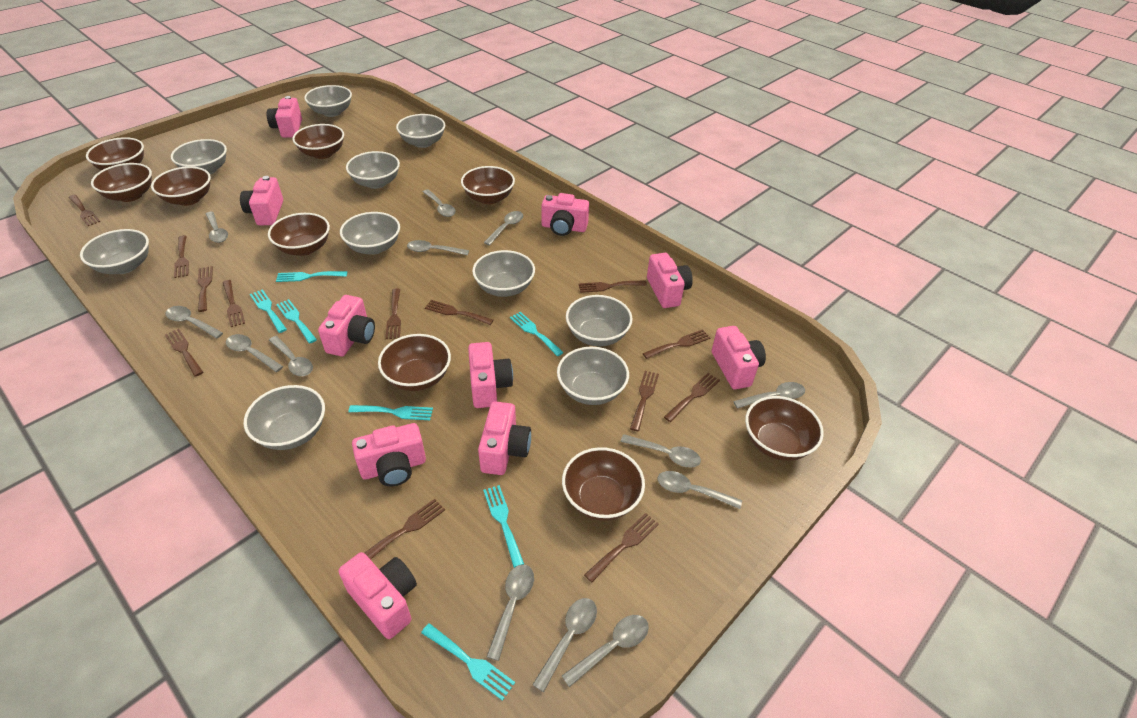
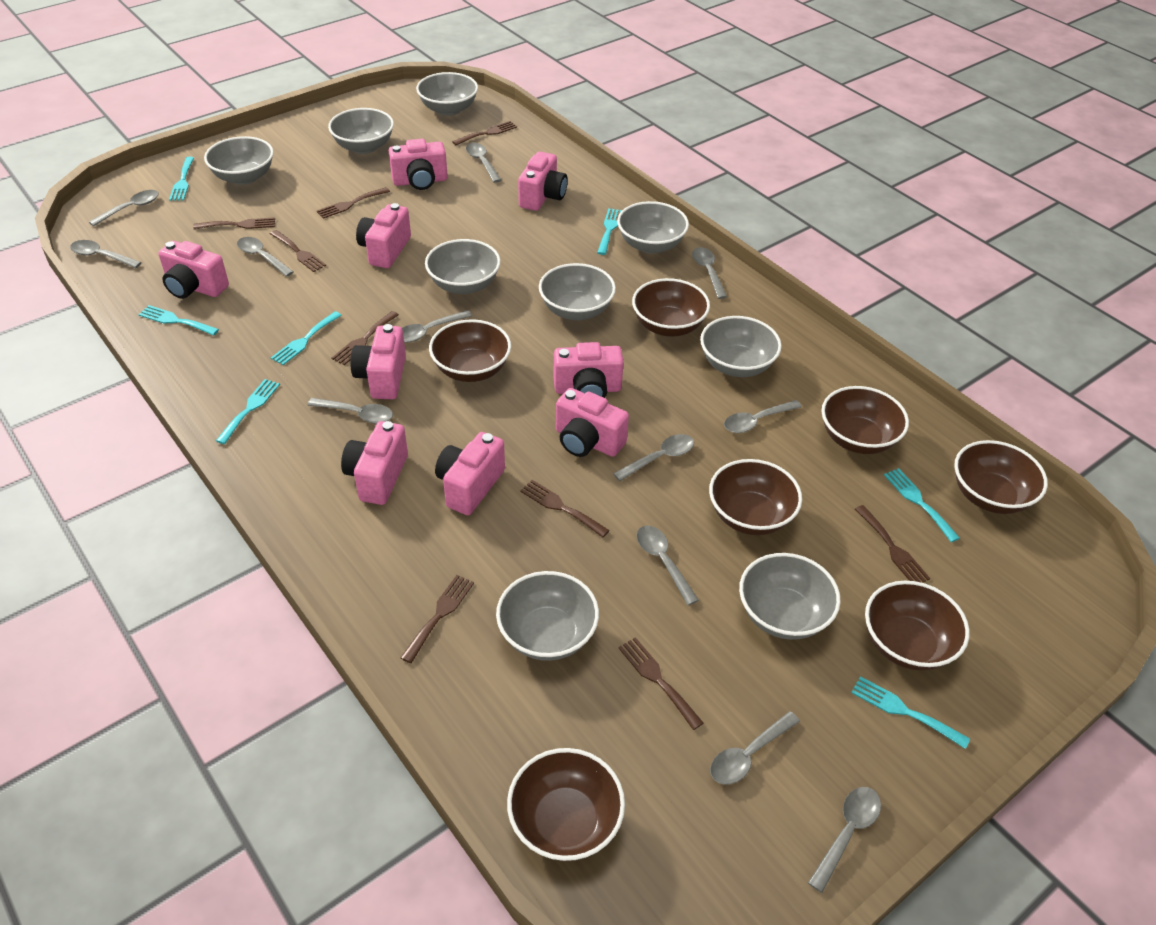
brown bowl: 9 -> 7
brown fork: 13 -> 9
grey bowl: 10 -> 9
grey spoon: 13 -> 12
pink camera: 10 -> 9

